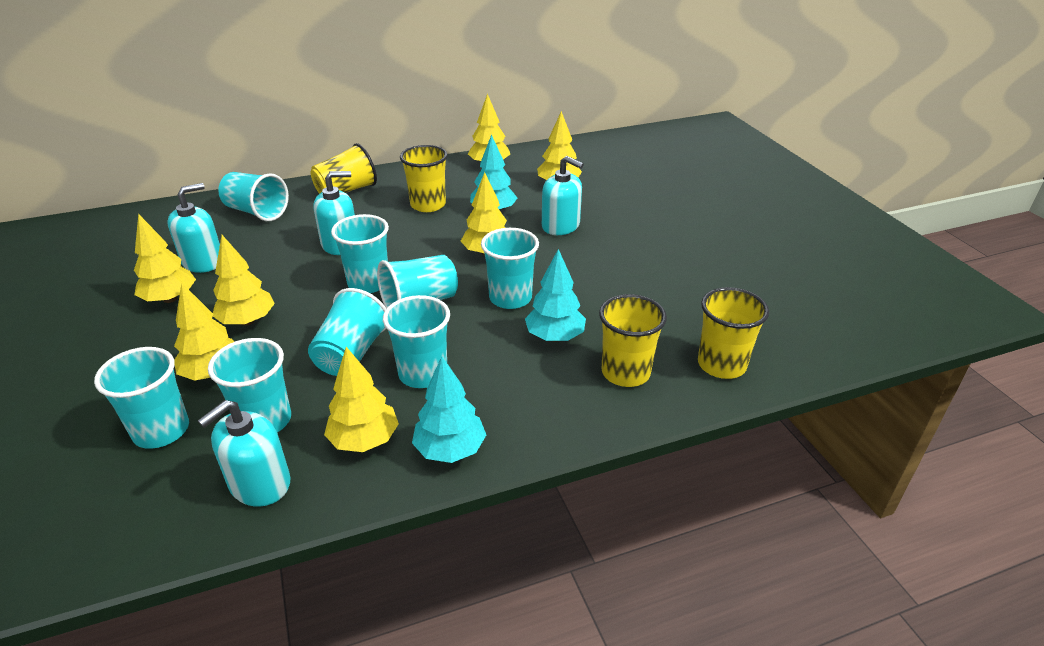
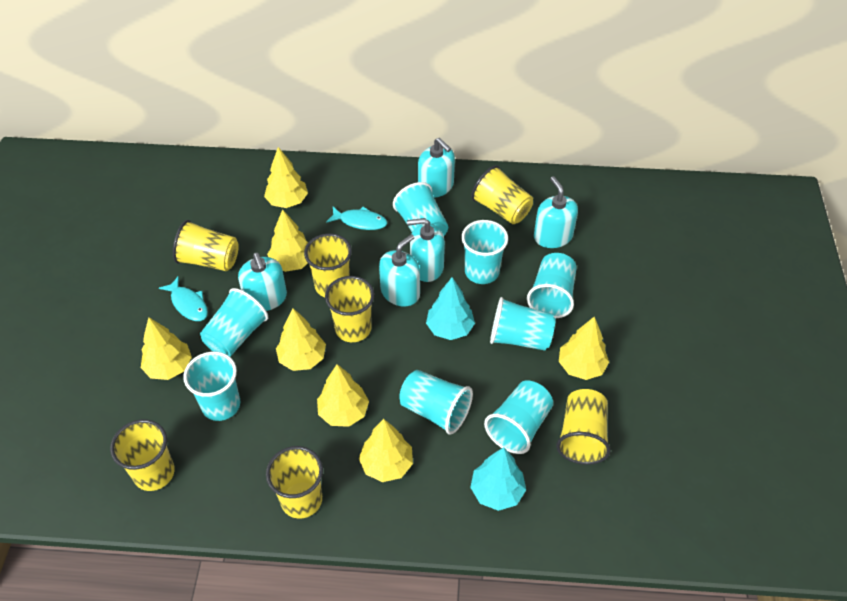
turquoise fish: 0 -> 2
turquoise soap dispenser: 4 -> 5
turquoise tree: 3 -> 2
yellow cup: 4 -> 7

